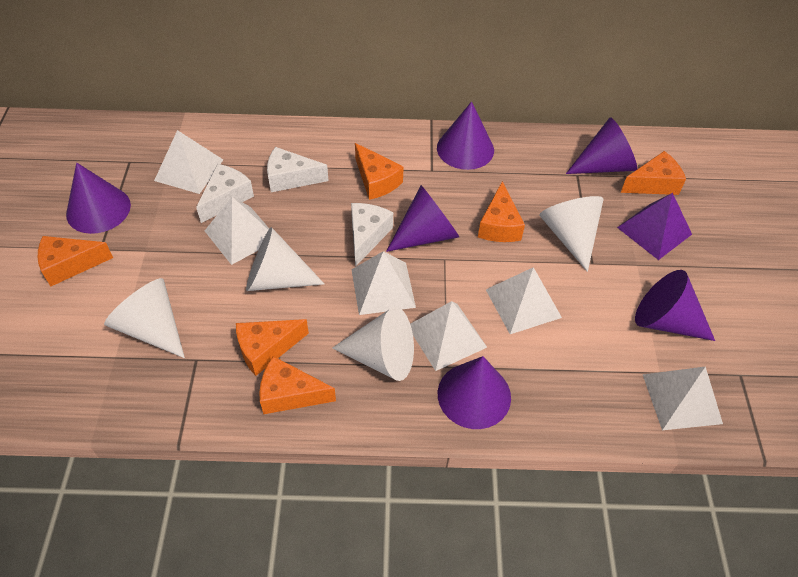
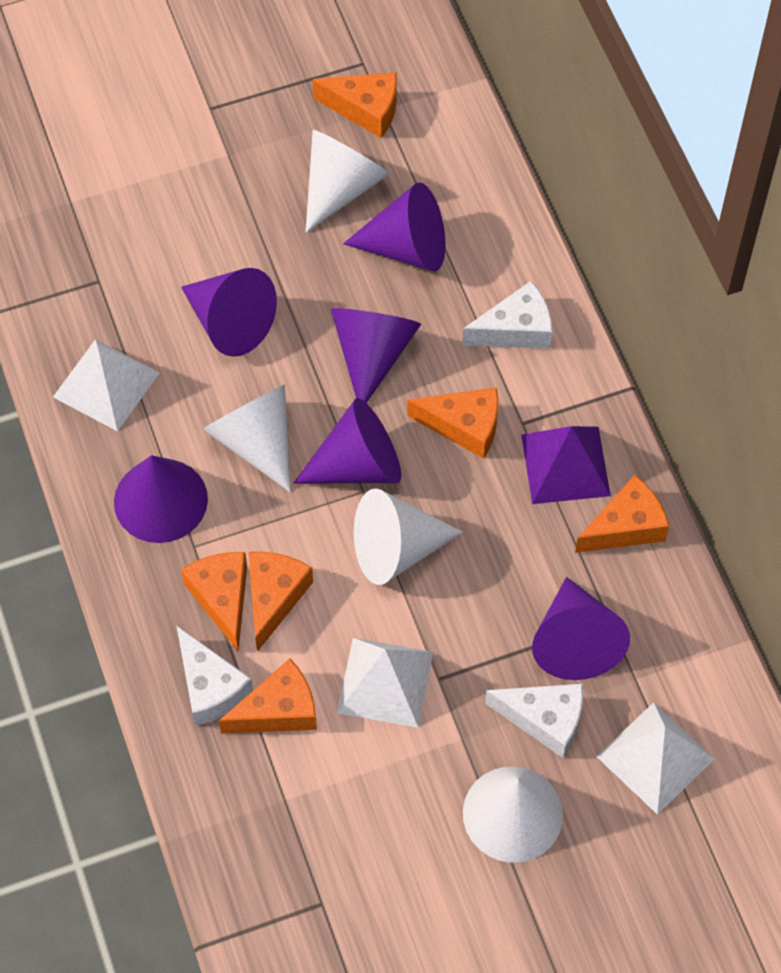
white pyramid: 6 -> 3

